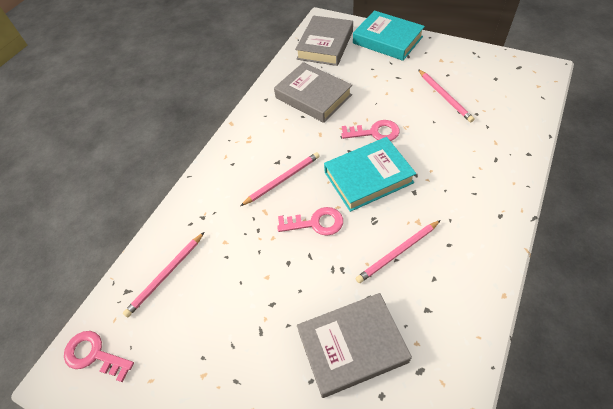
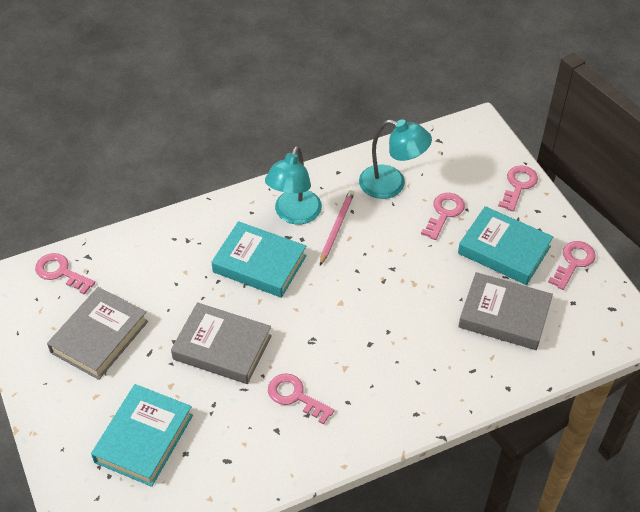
pink key: 3 -> 5
pink pencil: 4 -> 1
turquoise book: 2 -> 3
turquoise lamp: 0 -> 2

